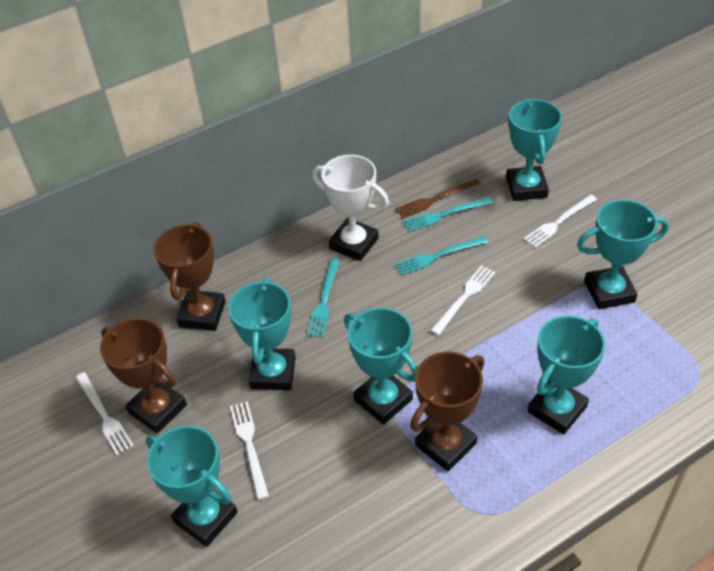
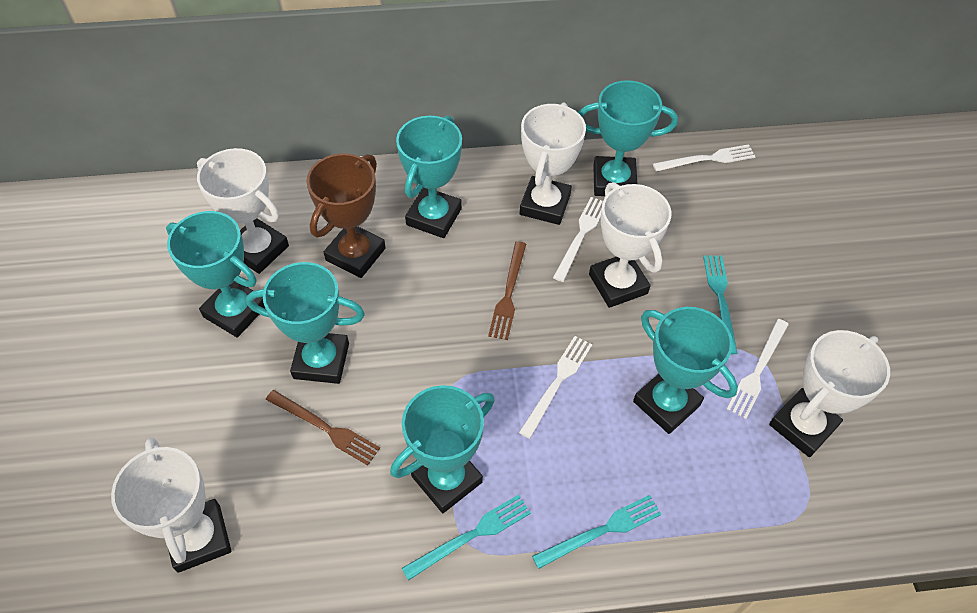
brown fork: 1 -> 2
brown trophy: 3 -> 1
white trophy: 1 -> 5

